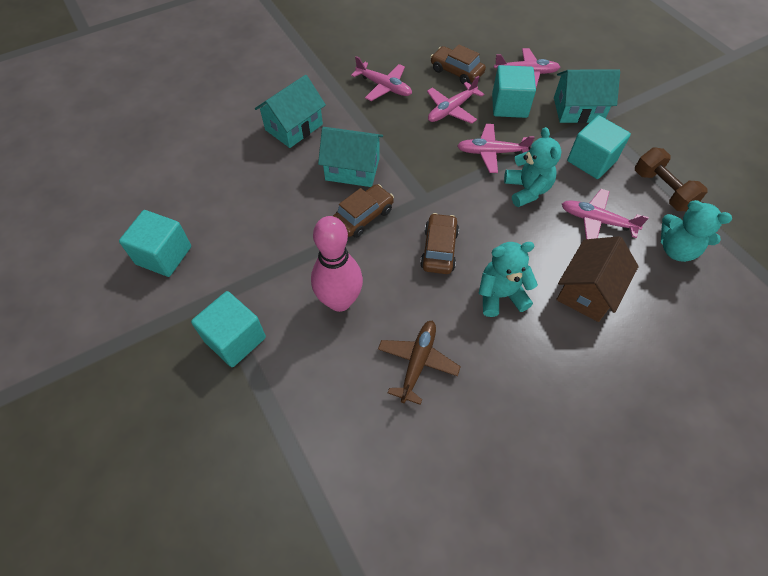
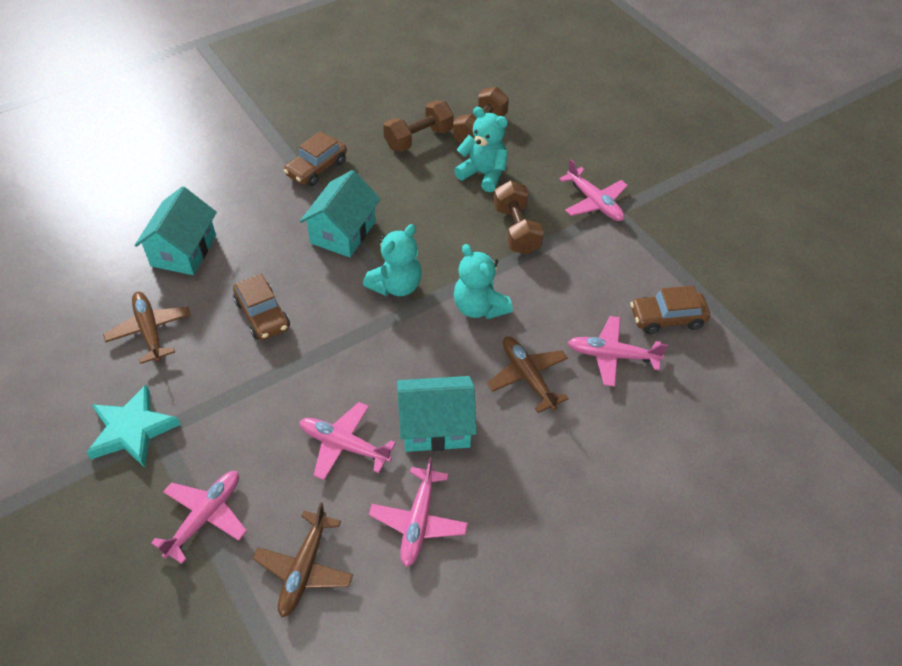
brown dumbbell: 1 -> 3
brown house: 1 -> 0
brown plane: 1 -> 3
pink bowling pin: 1 -> 0
turquoise cube: 4 -> 0
turquoise star: 0 -> 1

